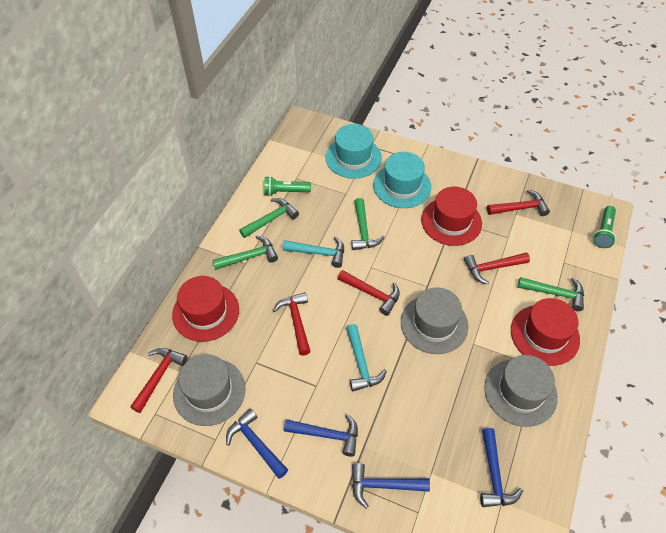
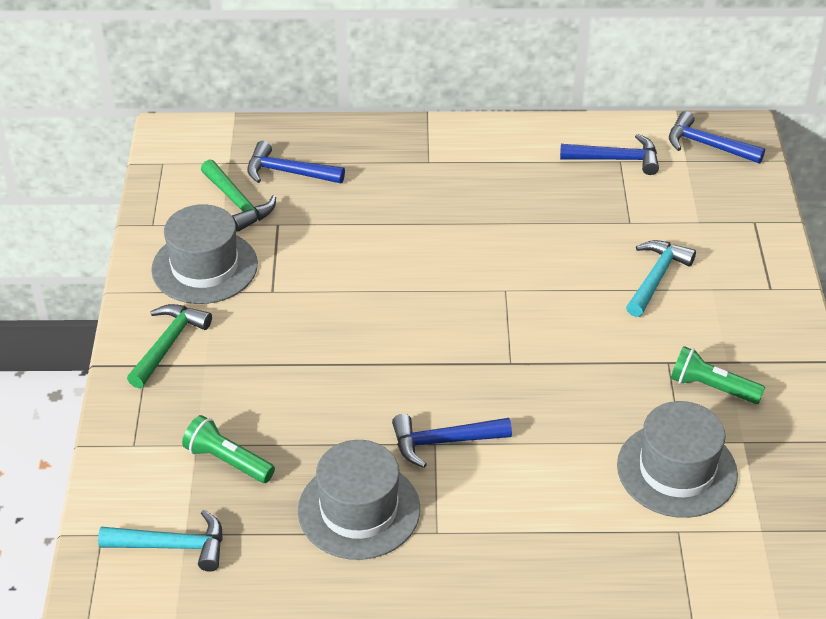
green hammer: 4 -> 2
red hammer: 5 -> 0
red hat: 3 -> 0
turquoise hat: 2 -> 0

